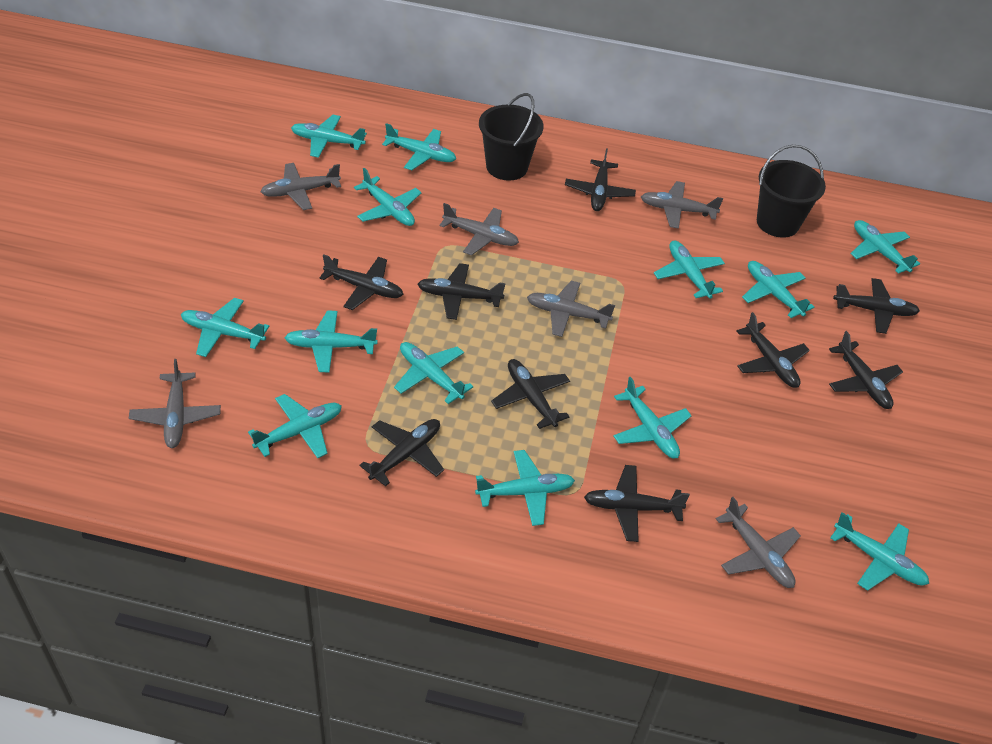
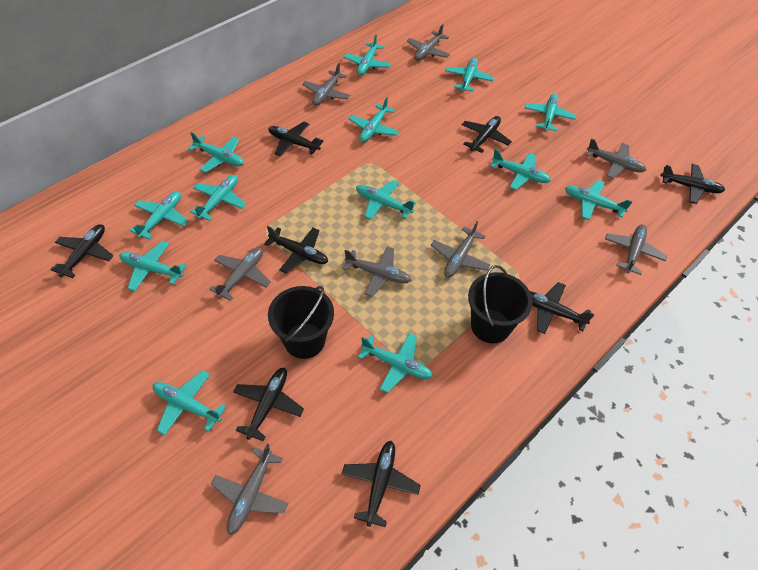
black plane: 9 -> 8
grey plane: 6 -> 8

